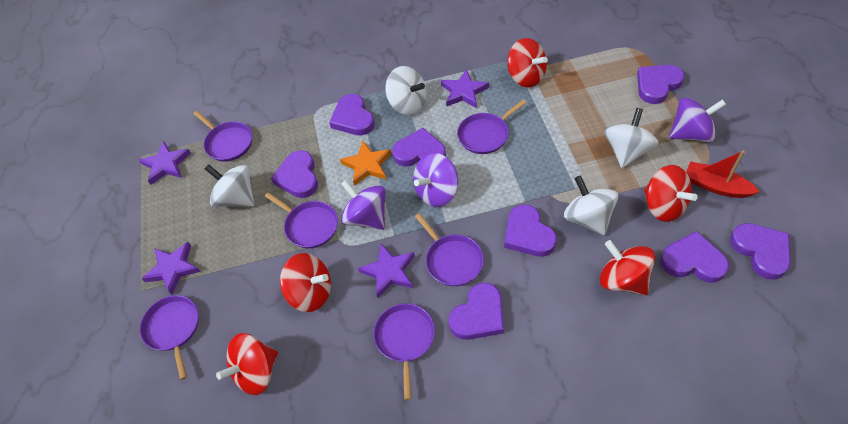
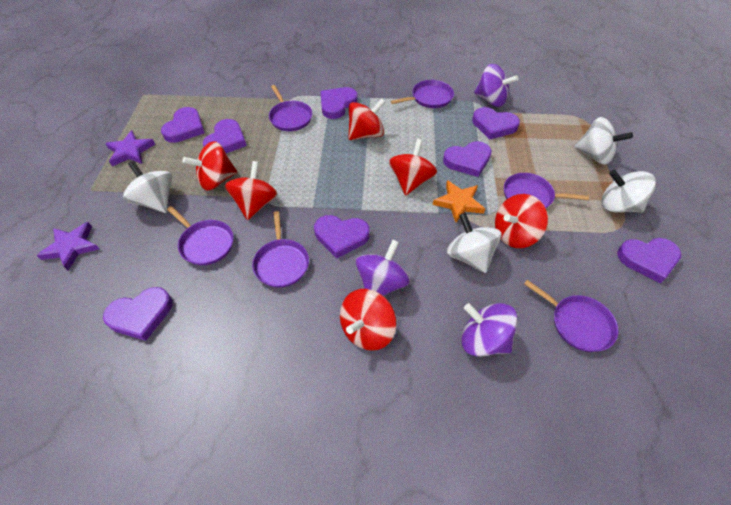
purple star: 4 -> 2
red boat: 1 -> 0
red spinning top: 5 -> 6

